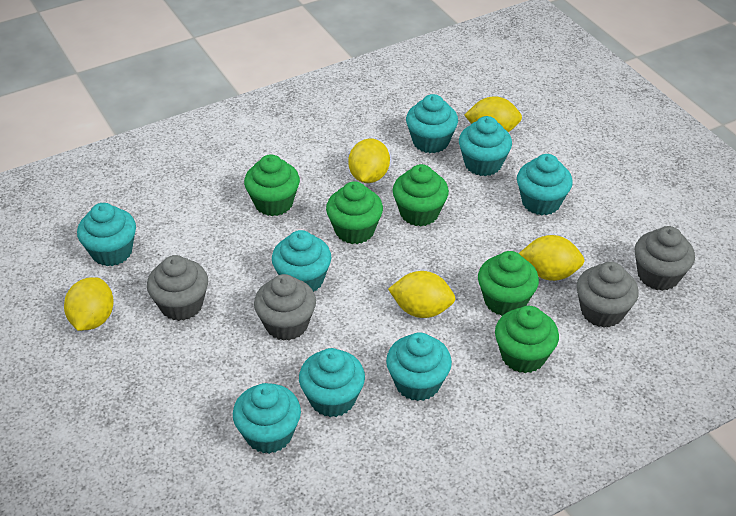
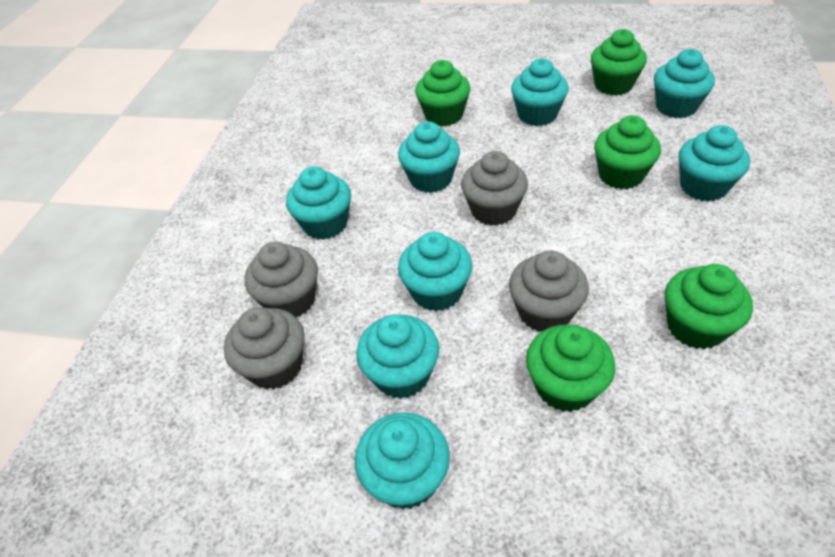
yellow lemon: 5 -> 0

